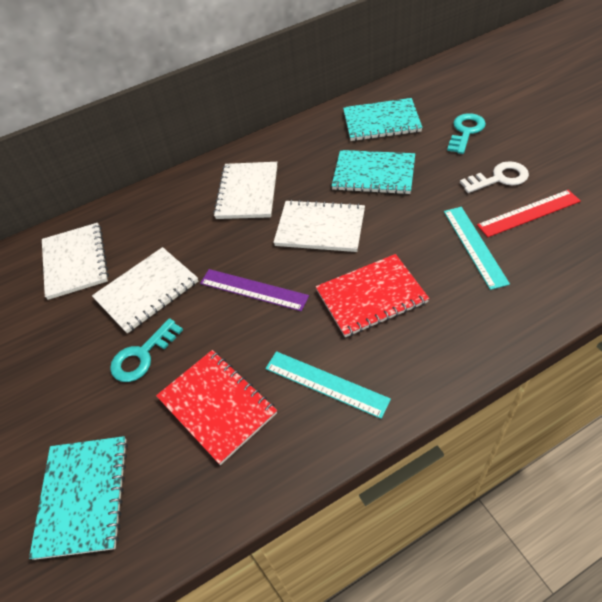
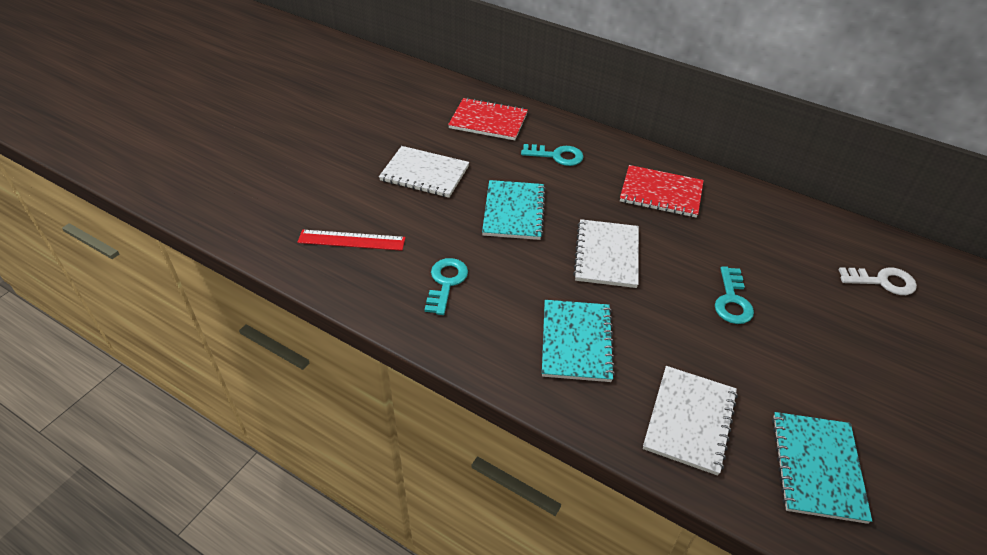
purple ruler: 1 -> 0
turquoise key: 2 -> 3
turquoise ruler: 2 -> 0
white notebook: 4 -> 3

